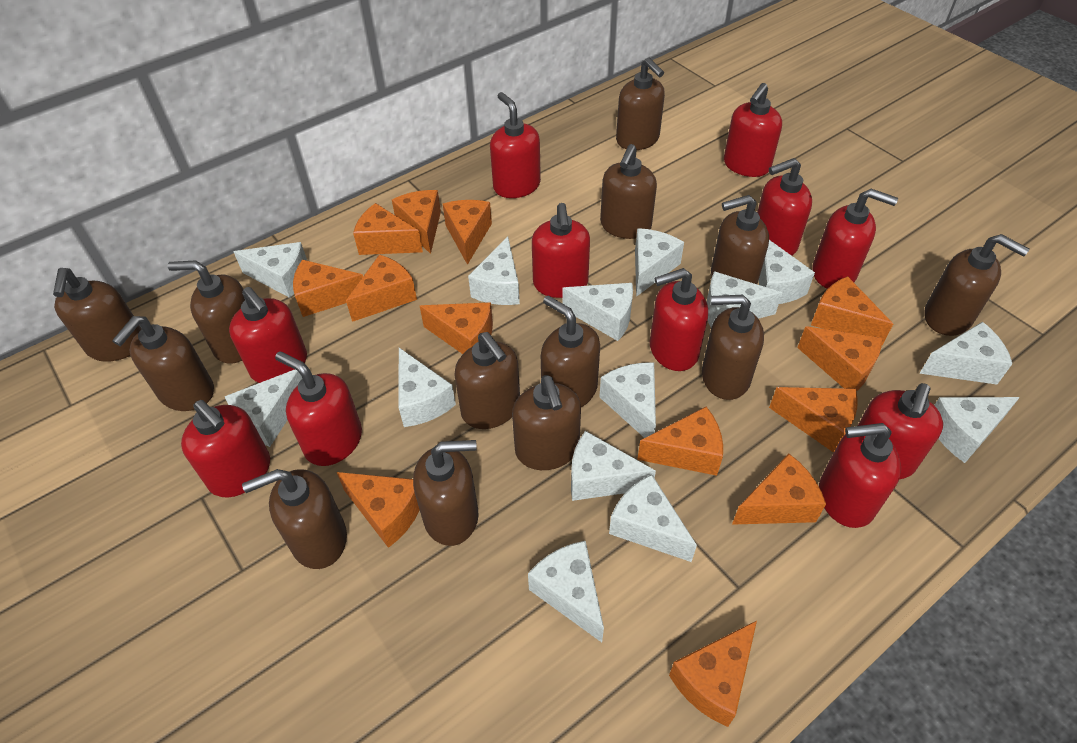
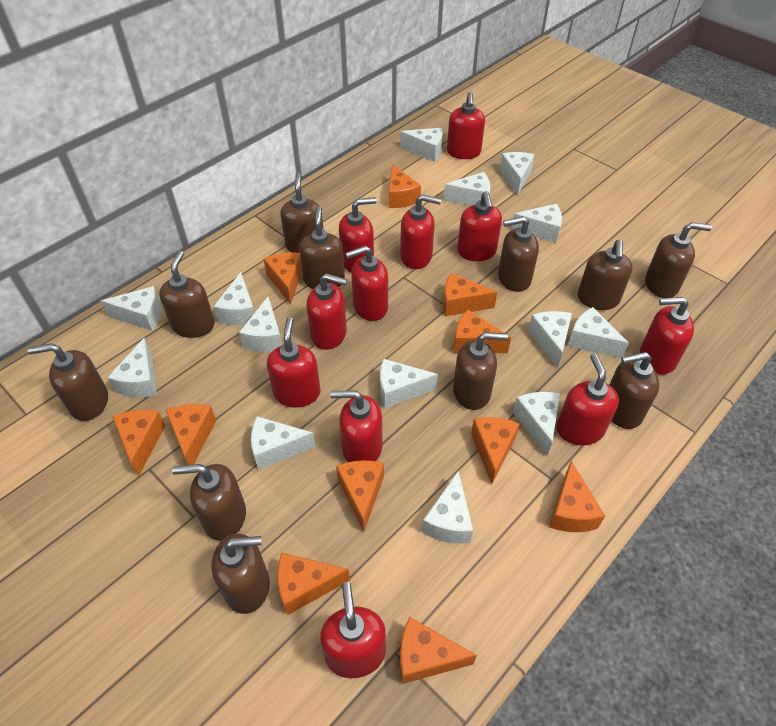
brown soap dispenser: 13 -> 11
orange cheese: 13 -> 11

